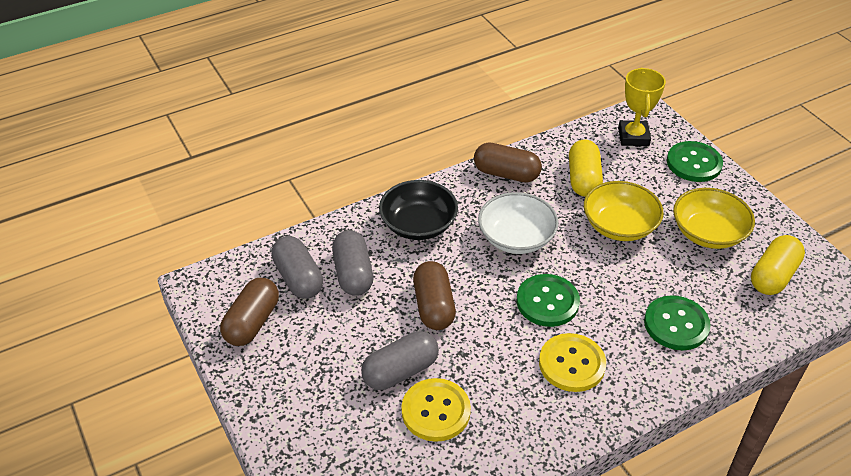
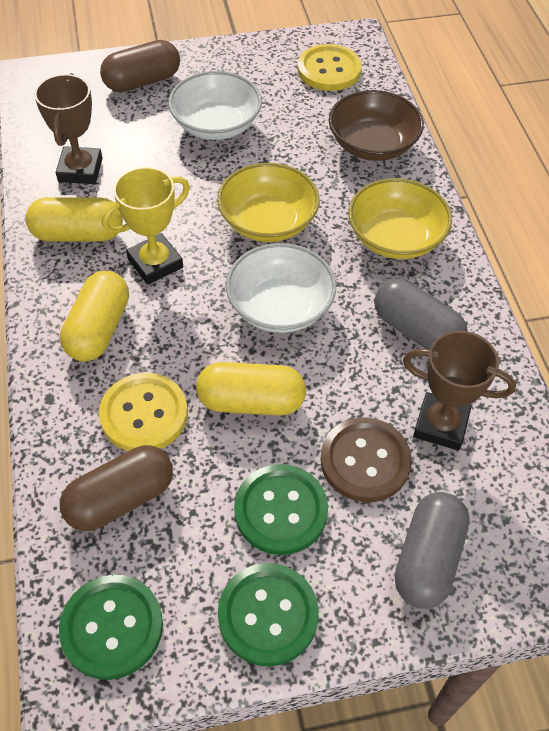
black bowl: 1 -> 0
brown bowl: 0 -> 1
brown button: 0 -> 1
brown capsule: 3 -> 2
brown trophy: 0 -> 2
grey capsule: 3 -> 2
white bowl: 1 -> 2
yellow capsule: 2 -> 3

